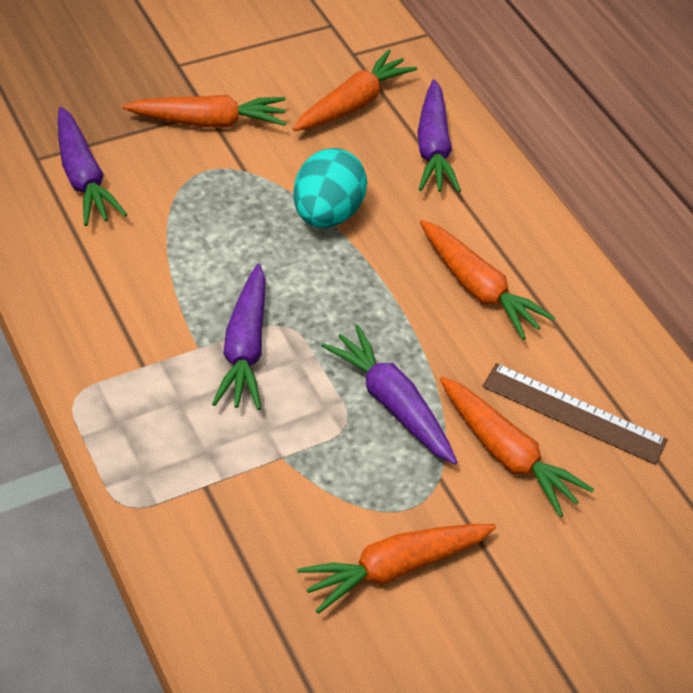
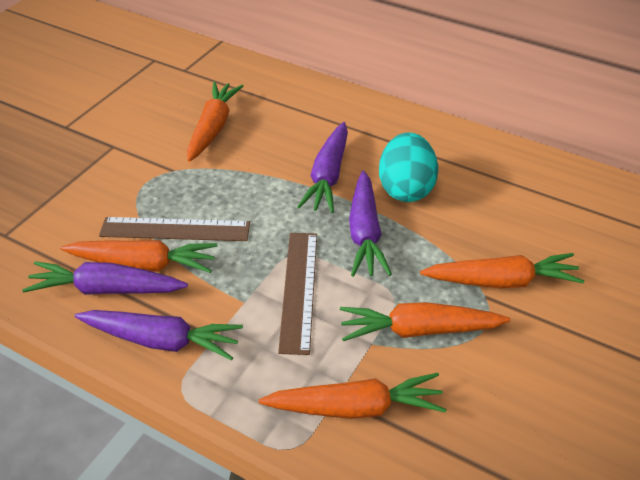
brown ruler: 1 -> 2

